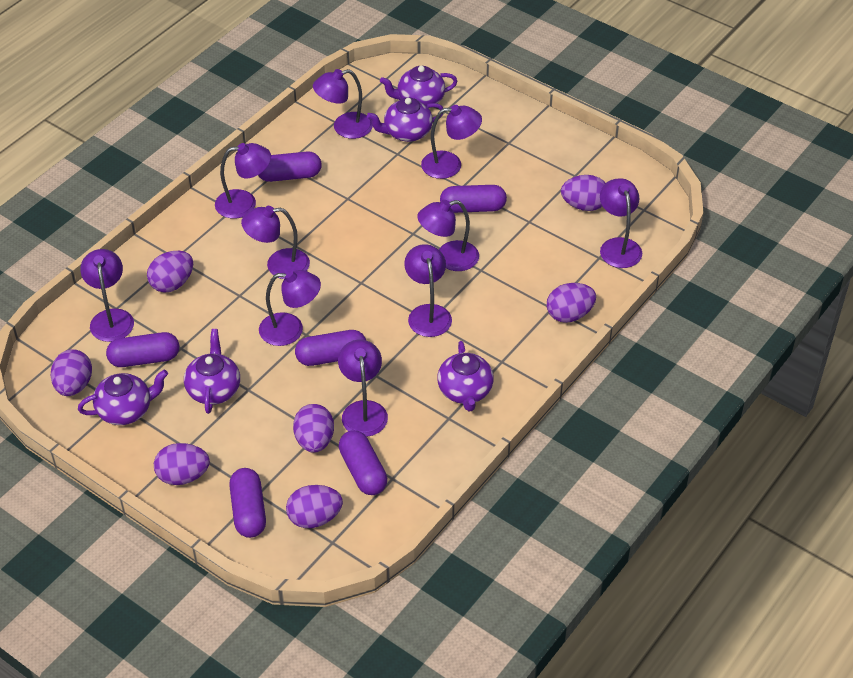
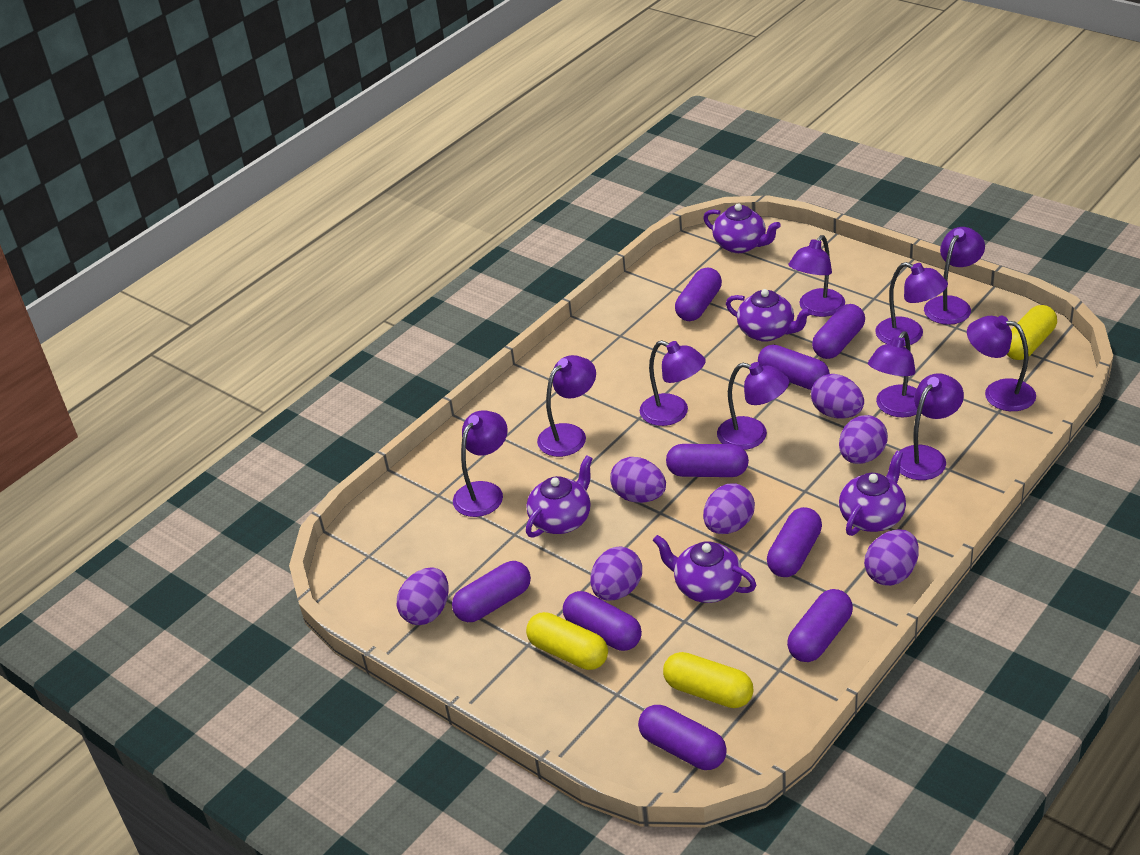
purple capsule: 6 -> 9
yellow capsule: 0 -> 3

